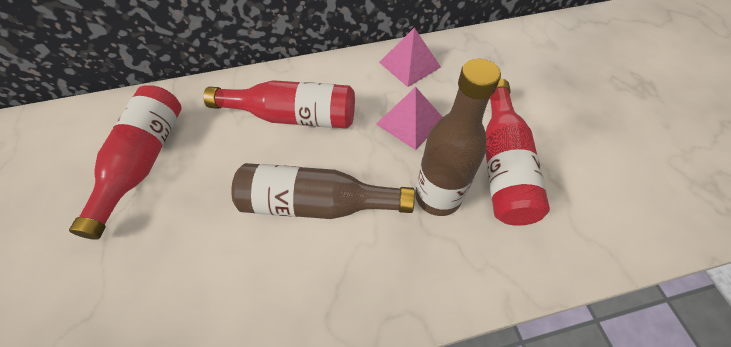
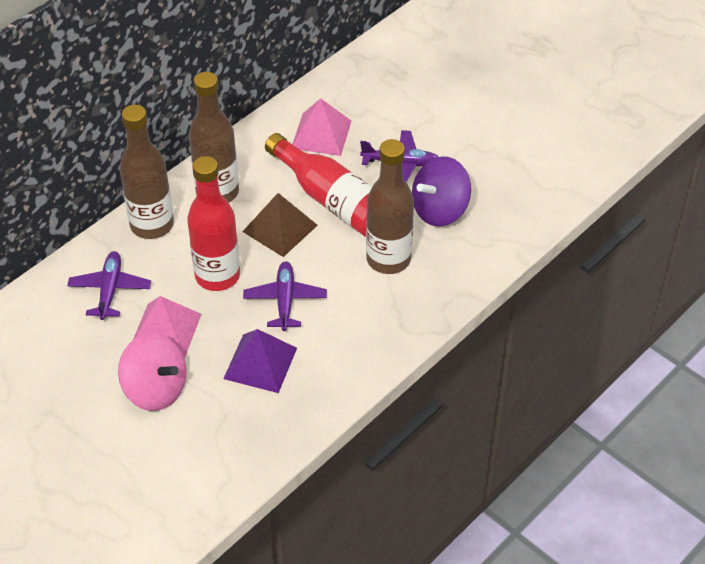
brown bottle: 2 -> 3
brown pyramid: 0 -> 1
pink spinning top: 0 -> 1
purple plane: 0 -> 3
purple pyramid: 0 -> 1
purple spinning top: 0 -> 1
red bottle: 3 -> 2

